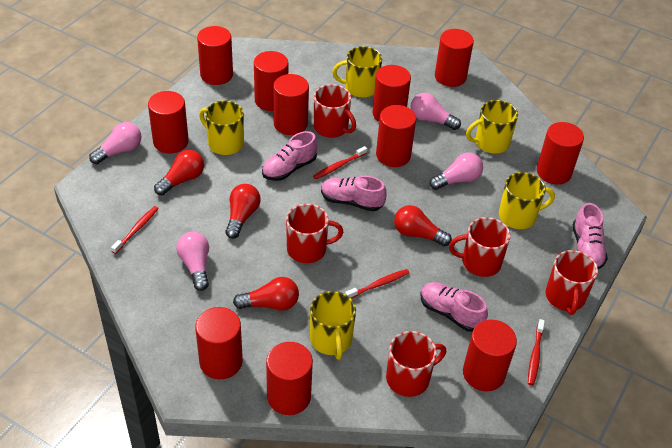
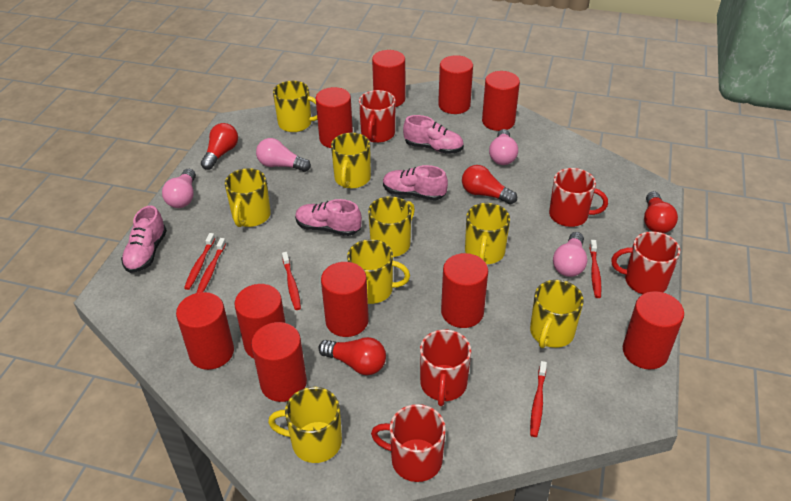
red cylinder: 11 -> 10
red toothbrush: 4 -> 5
yellow mug: 5 -> 8

